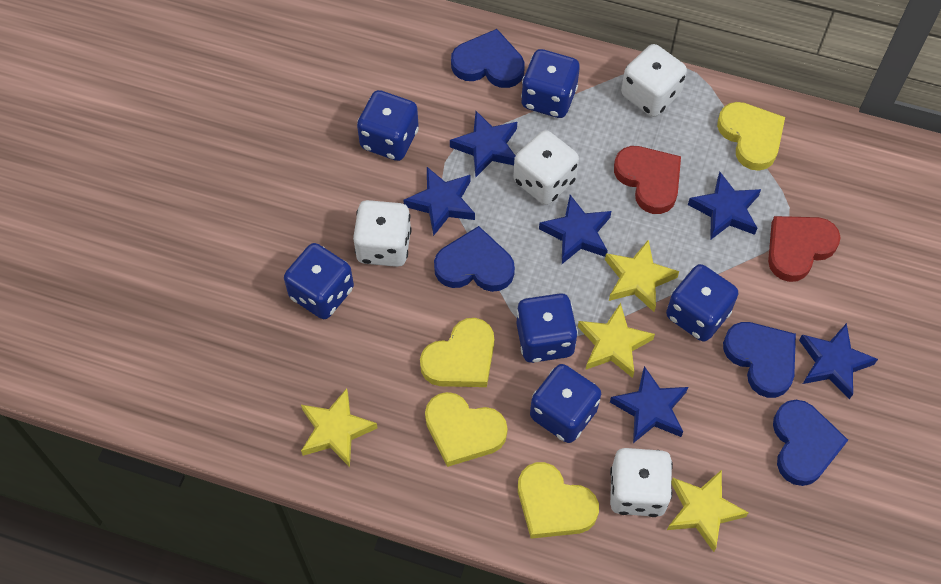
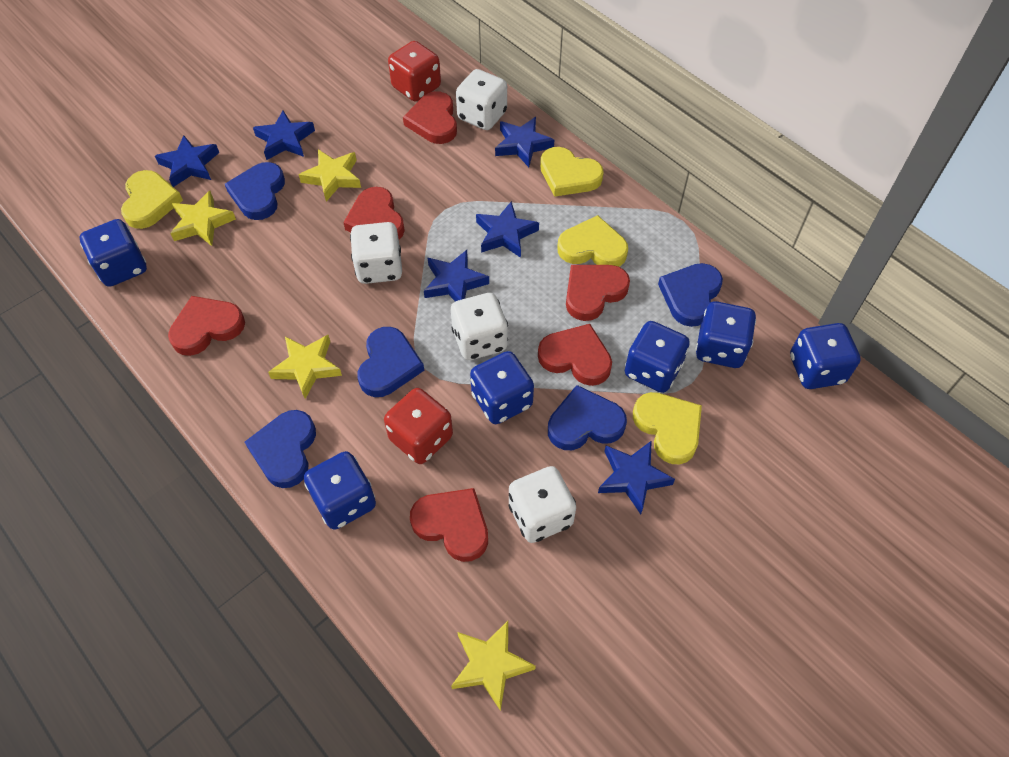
blue heart: 4 -> 5
red dice: 0 -> 2
red heart: 2 -> 6

